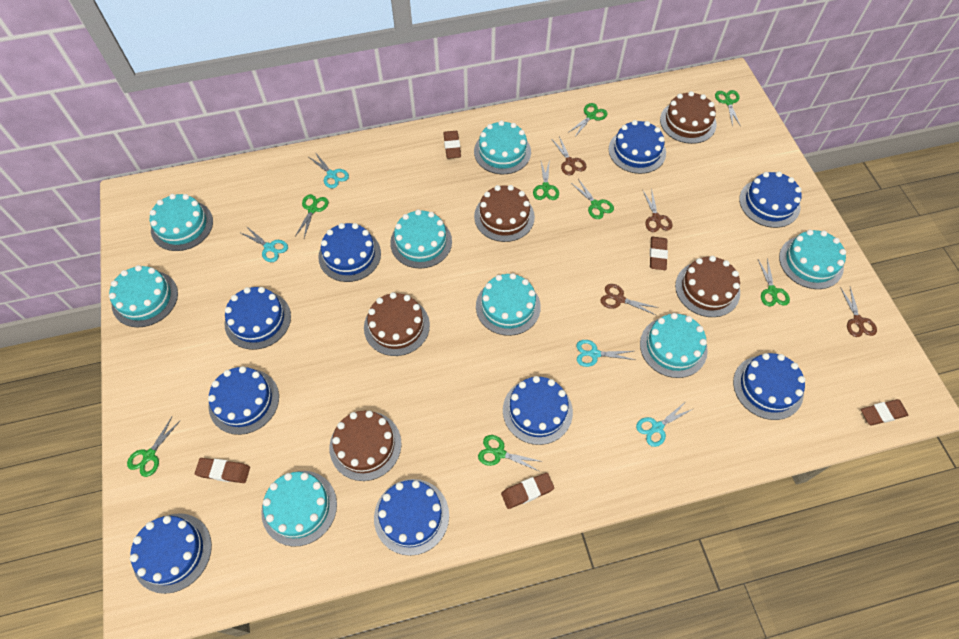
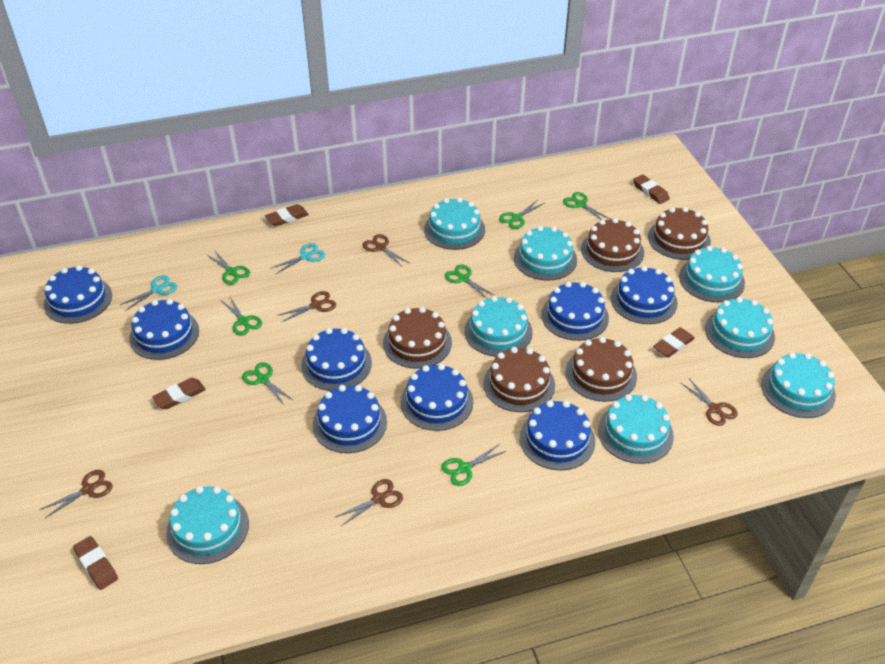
blue cake: 9 -> 8
brown scissors: 4 -> 5
green scissors: 8 -> 7
turquoise scissors: 4 -> 2

